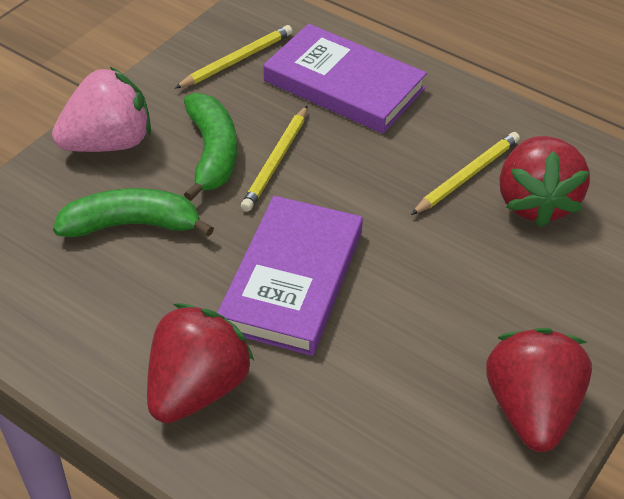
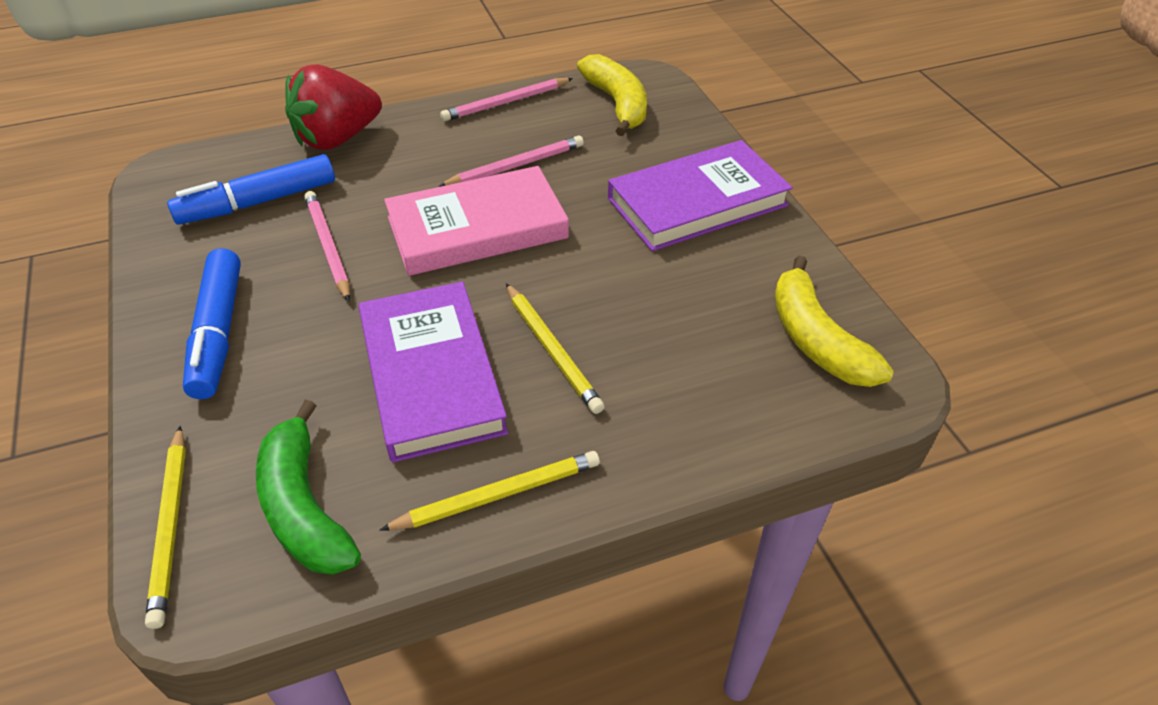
blue marker: 0 -> 2
green banana: 2 -> 1
pink book: 0 -> 1
pink pencil: 0 -> 3
pink strawberry: 1 -> 0
red strawberry: 3 -> 1
yellow banana: 0 -> 2

